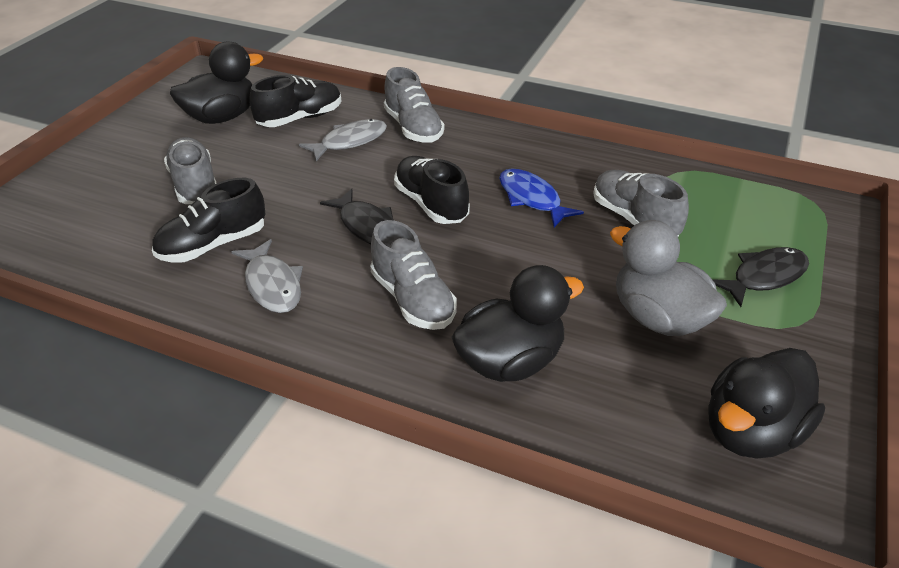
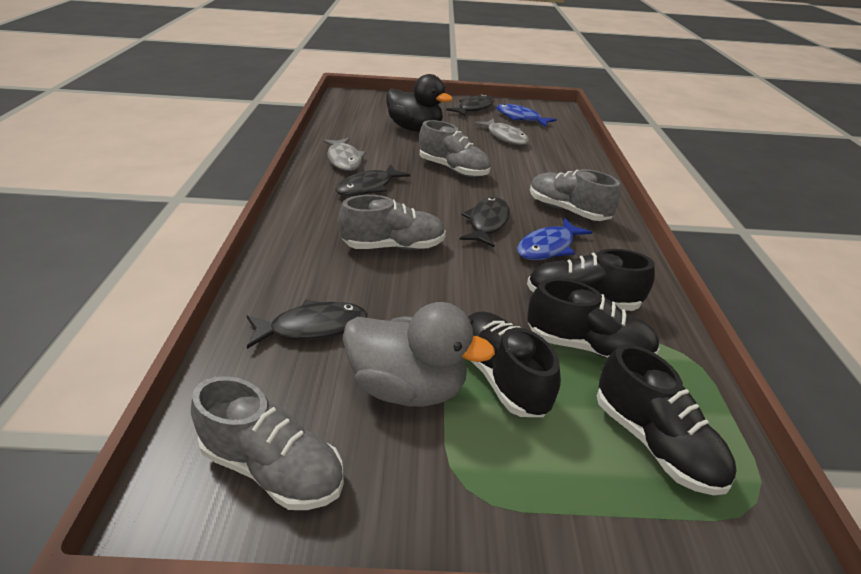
black duck: 3 -> 1
black fish: 2 -> 4
black shoe: 3 -> 4
blue fish: 1 -> 2

